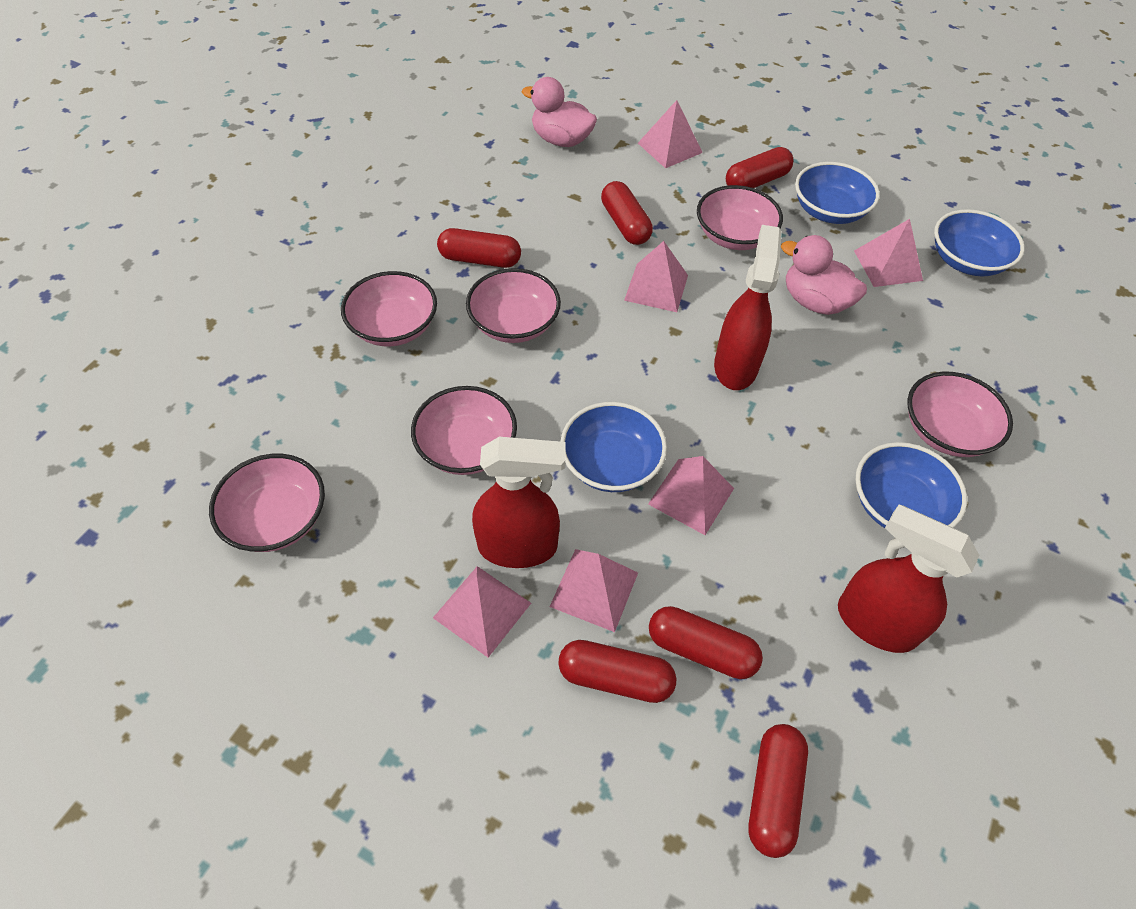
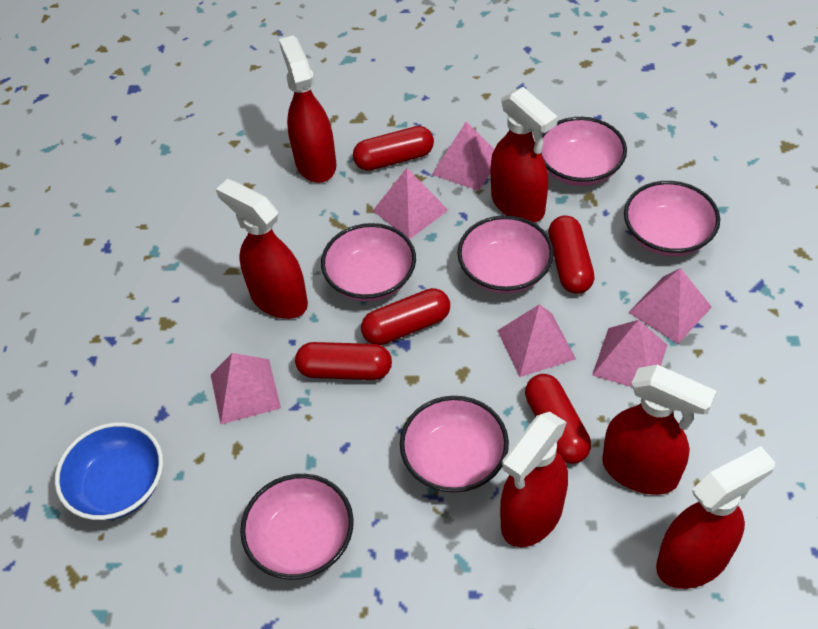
blue bowl: 4 -> 1
pink duck: 2 -> 0
red capsule: 6 -> 5
red spray bottle: 3 -> 6

